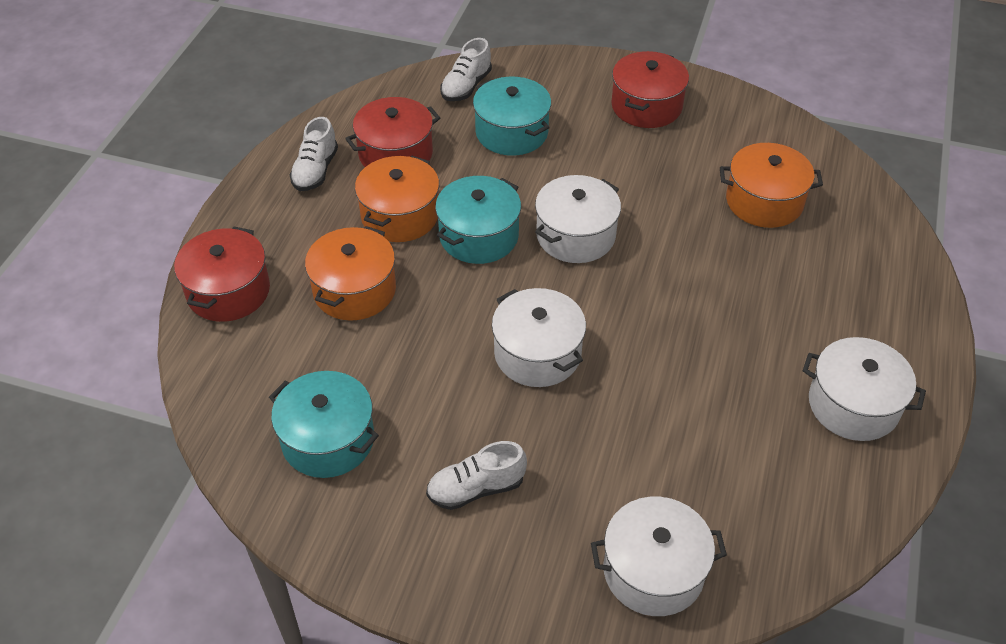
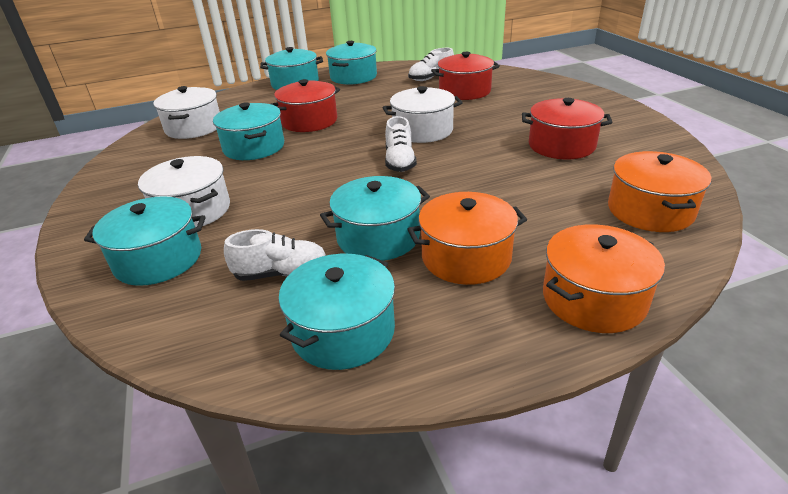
turquoise pot: 3 -> 6
white pot: 4 -> 3

